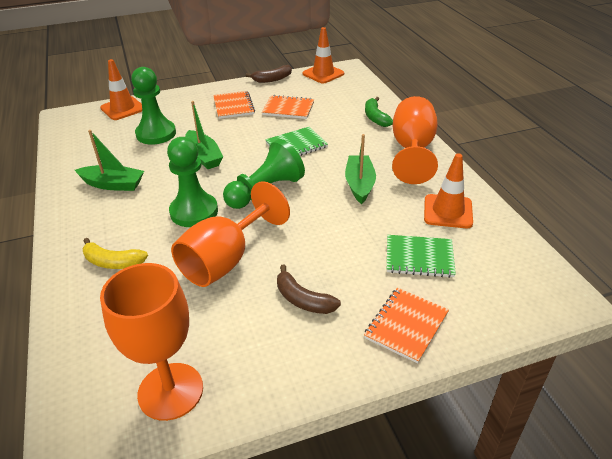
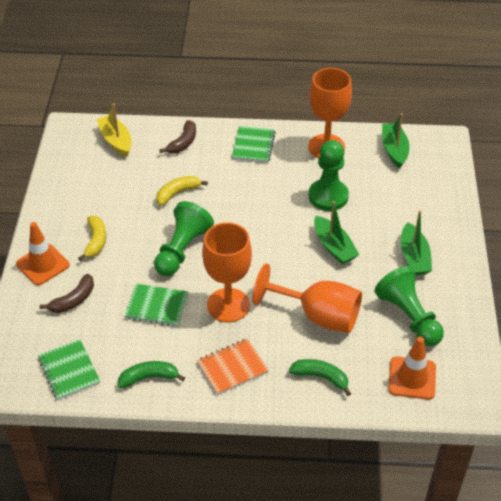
green banana: 1 -> 2
green notebook: 2 -> 3
orange notebook: 3 -> 1
orange traffic cone: 3 -> 2
yellow banana: 1 -> 2
yellow boat: 0 -> 1

